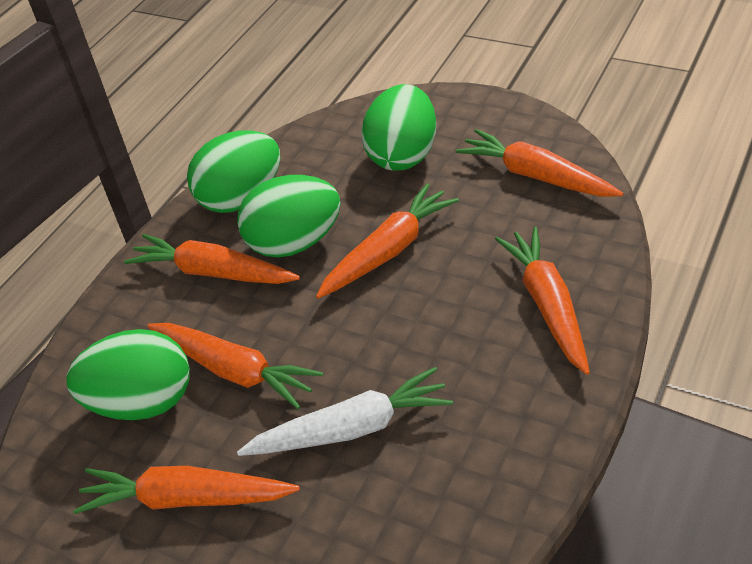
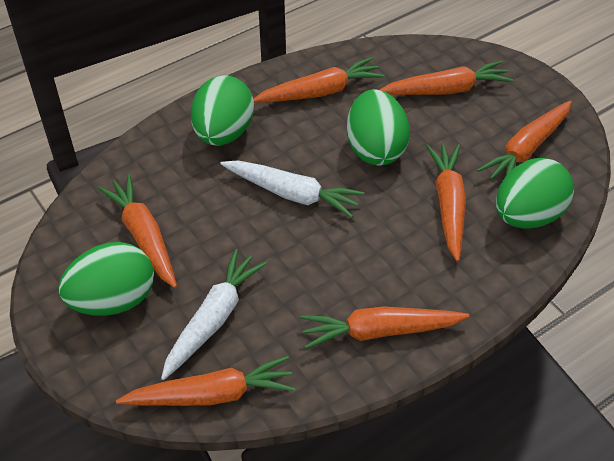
orange carrot: 6 -> 7
white carrot: 1 -> 2

